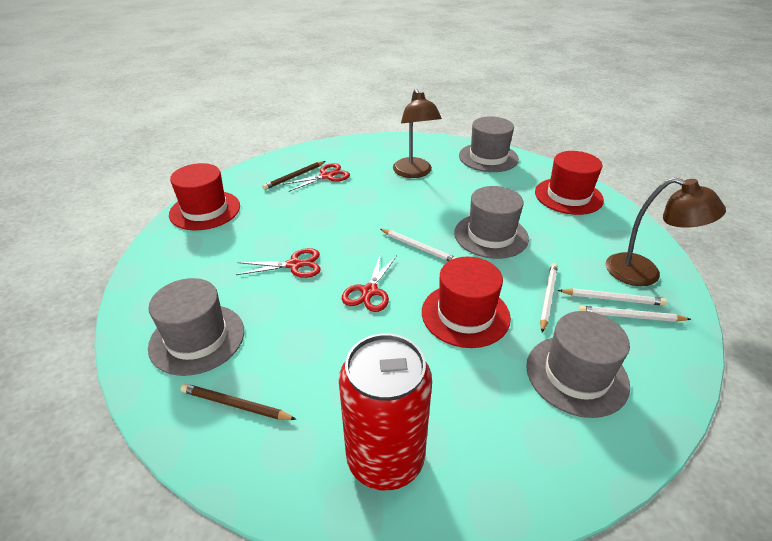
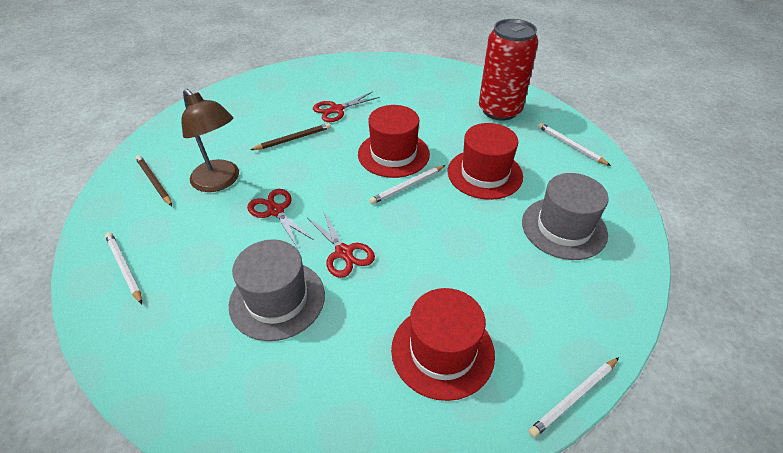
brown lamp: 2 -> 1
grey hat: 4 -> 2

